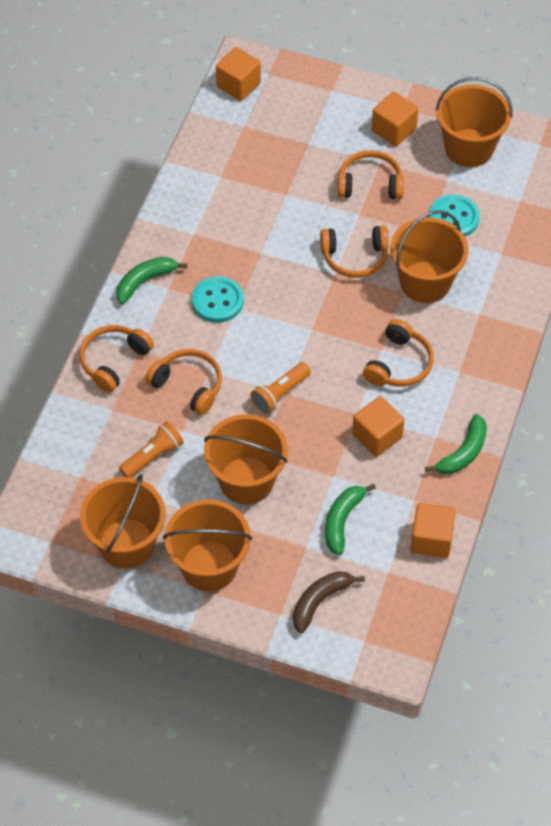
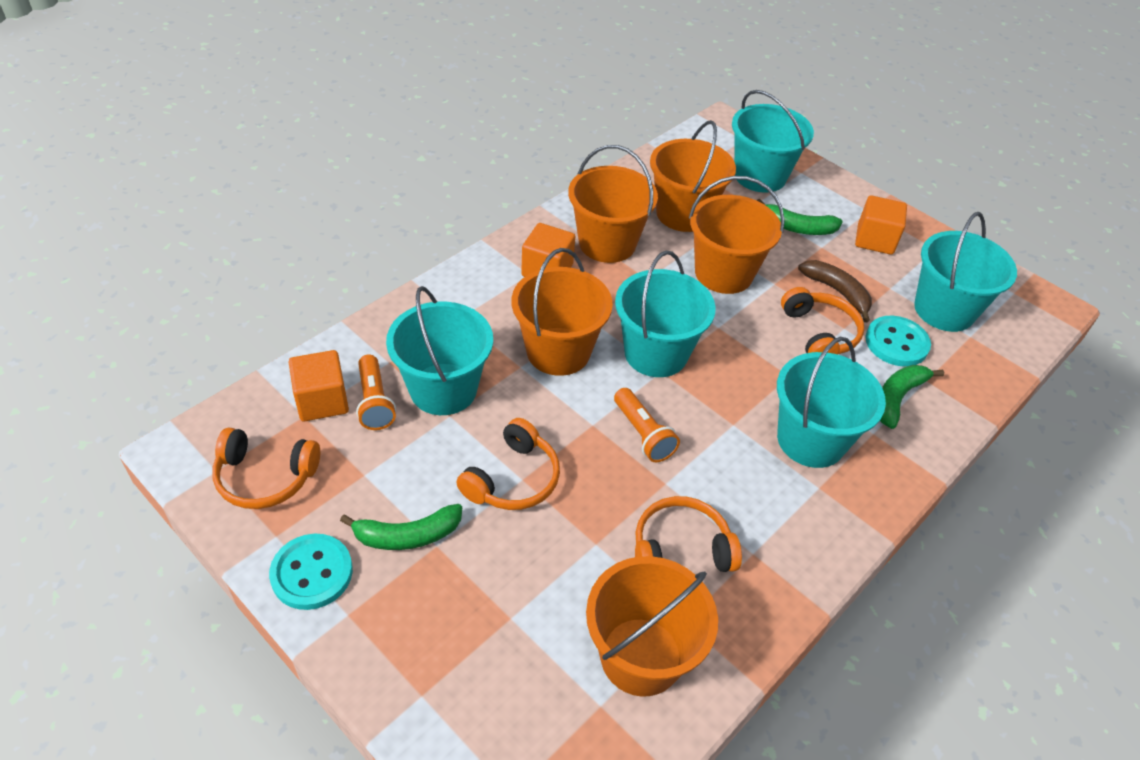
orange cube: 4 -> 3
orange headphones: 5 -> 4
turquoise bucket: 0 -> 5

